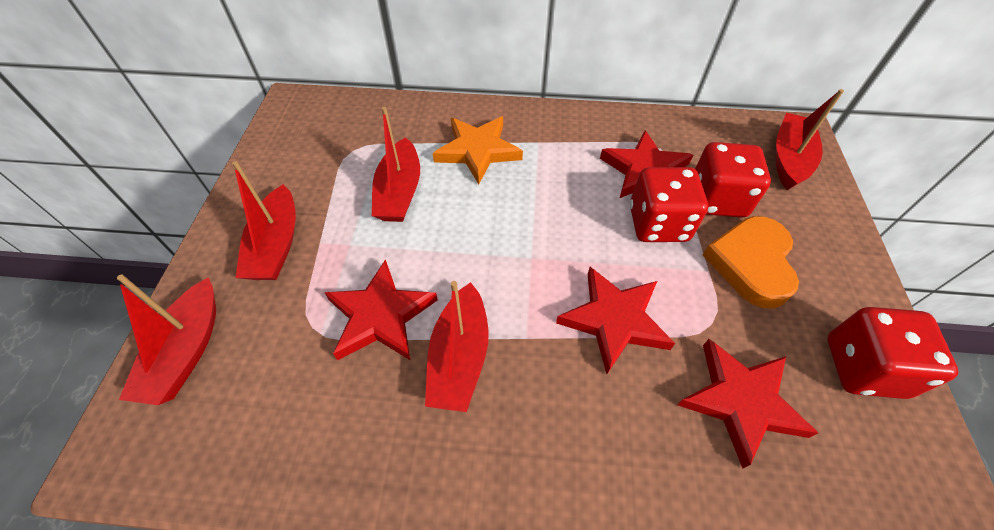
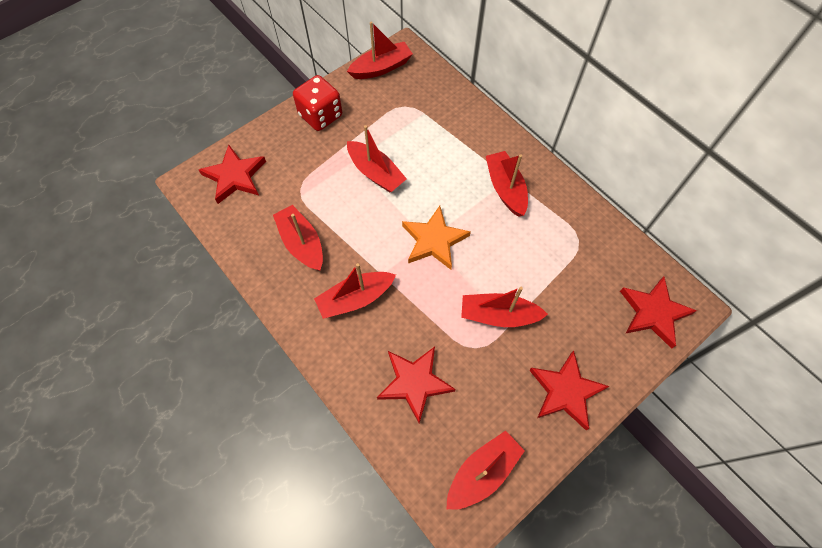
orange heart: 1 -> 0
red boat: 5 -> 7
red dice: 3 -> 1

